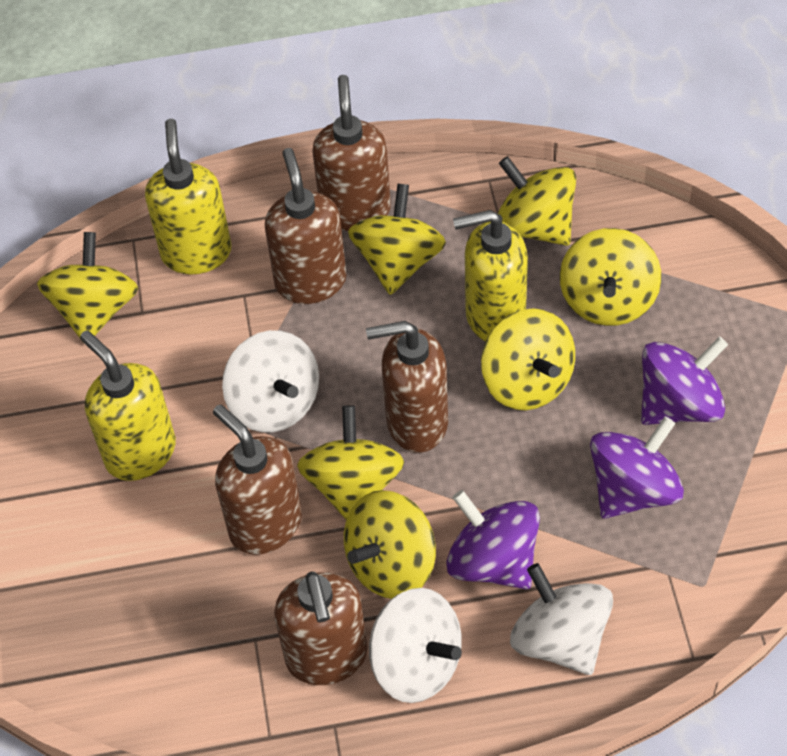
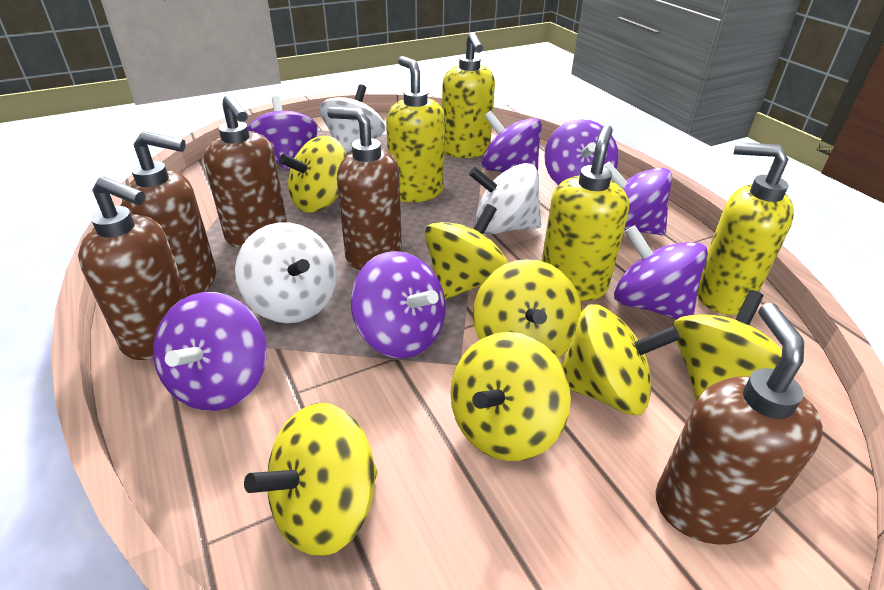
purple spinning top: 3 -> 7
yellow soap dispenser: 3 -> 4

